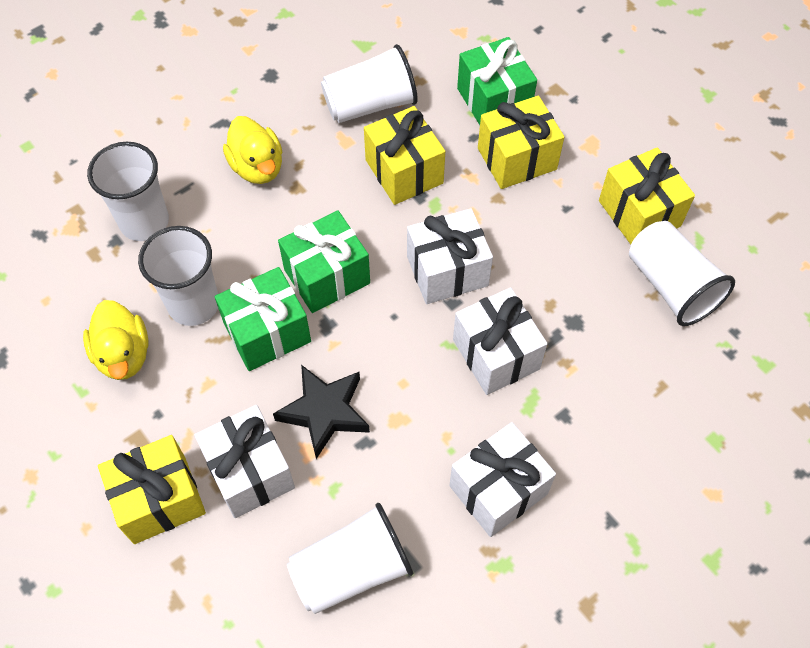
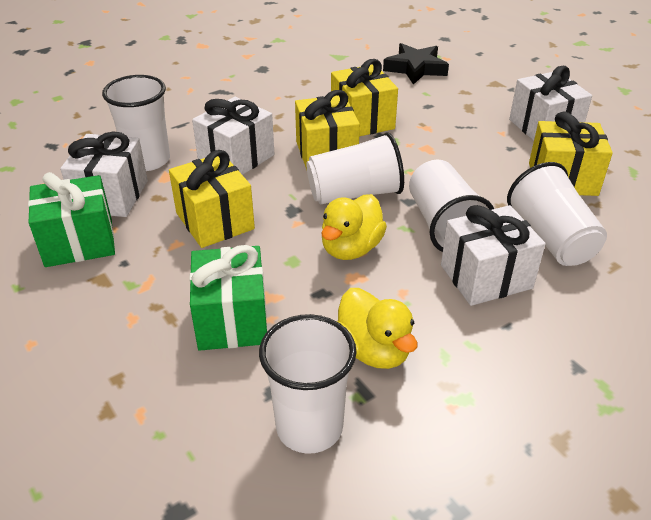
green gift: 3 -> 2

